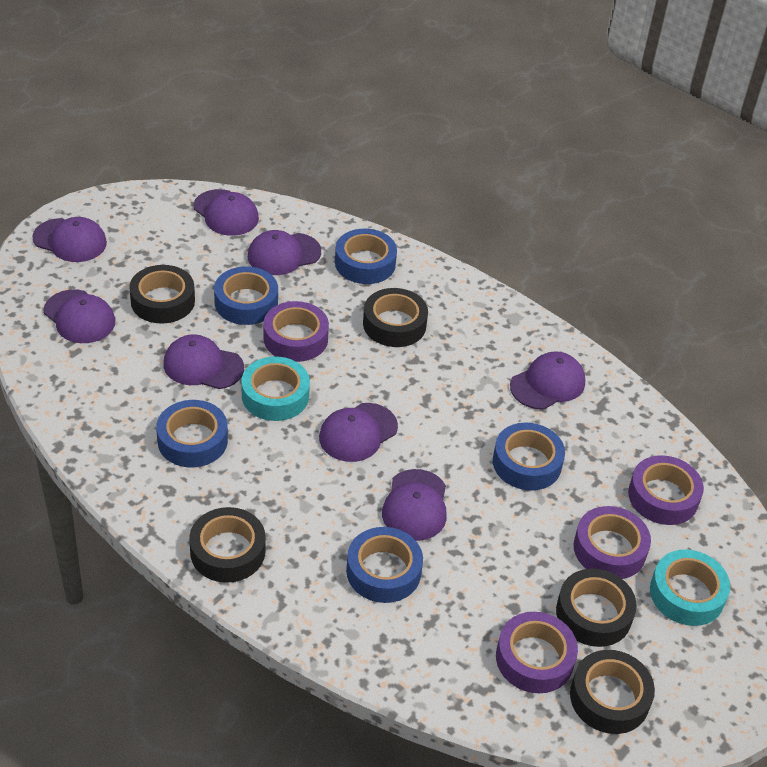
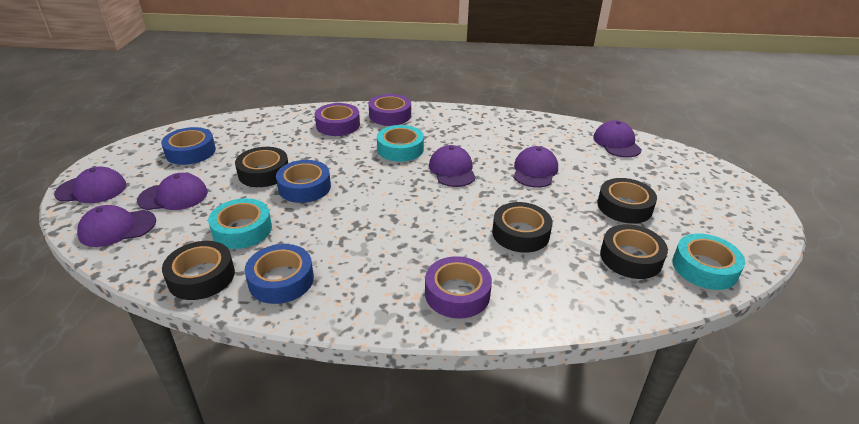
blue tape: 5 -> 3
purple cap: 8 -> 6
purple tape: 4 -> 3
turquoise tape: 2 -> 3

